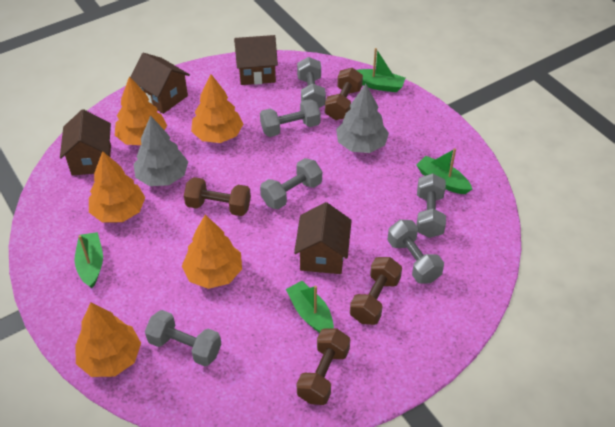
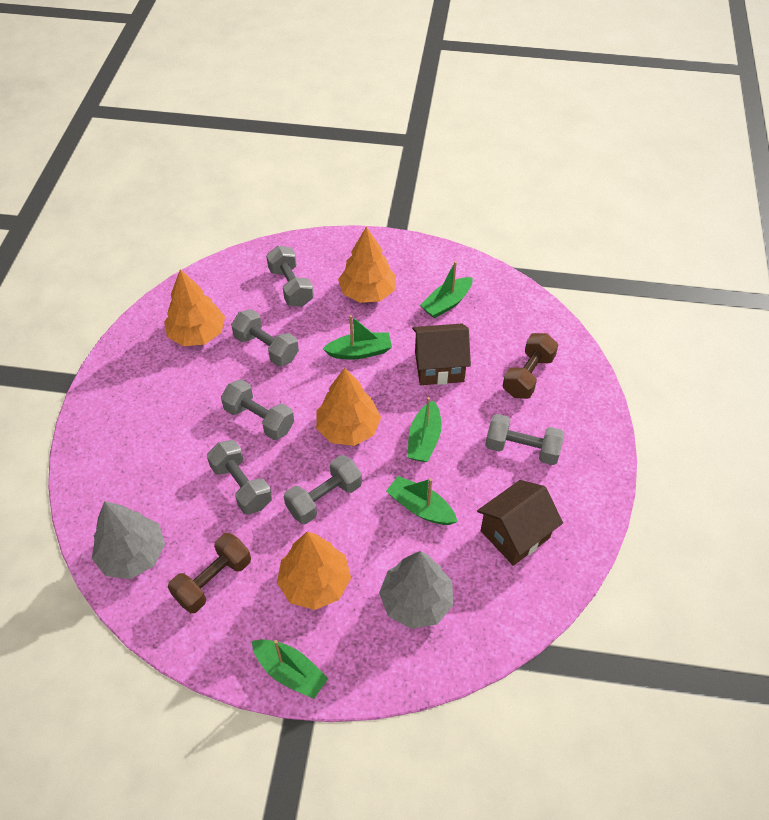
brown dumbbell: 4 -> 2
brown house: 4 -> 2
green boat: 4 -> 5
orange tree: 5 -> 4

